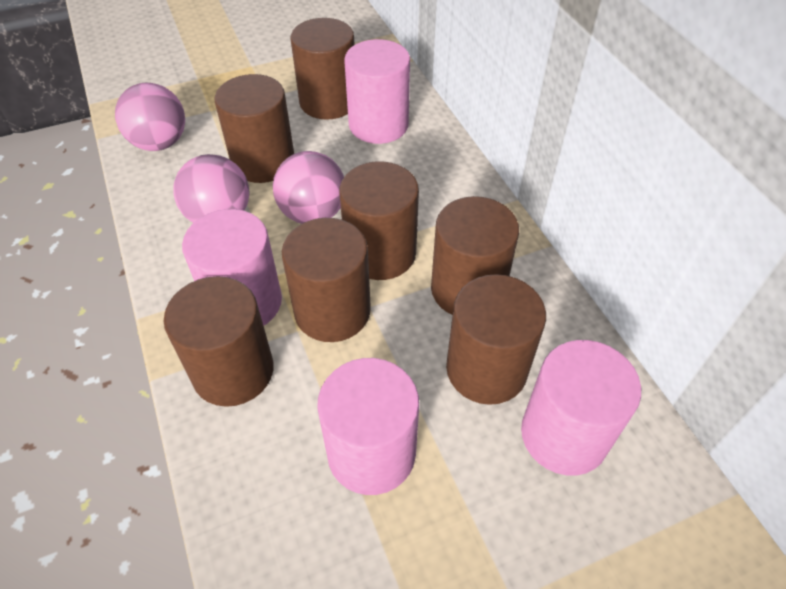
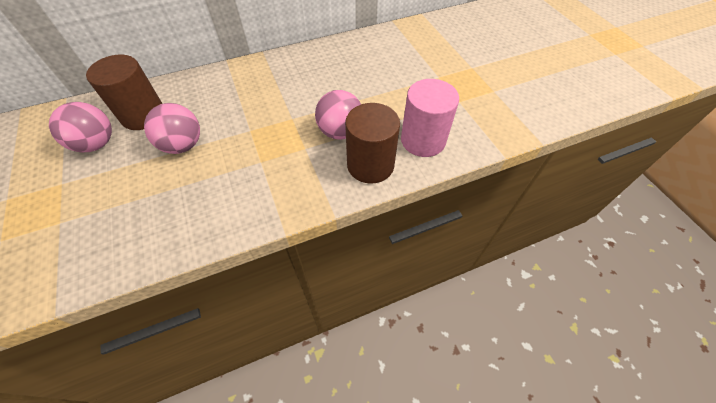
brown cylinder: 7 -> 2
pink cylinder: 4 -> 1

